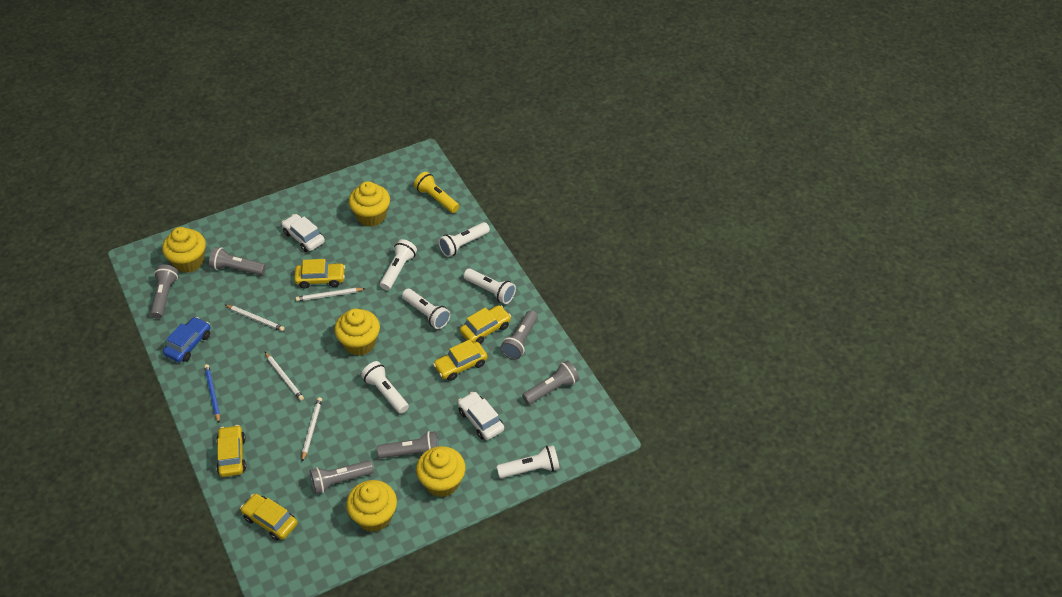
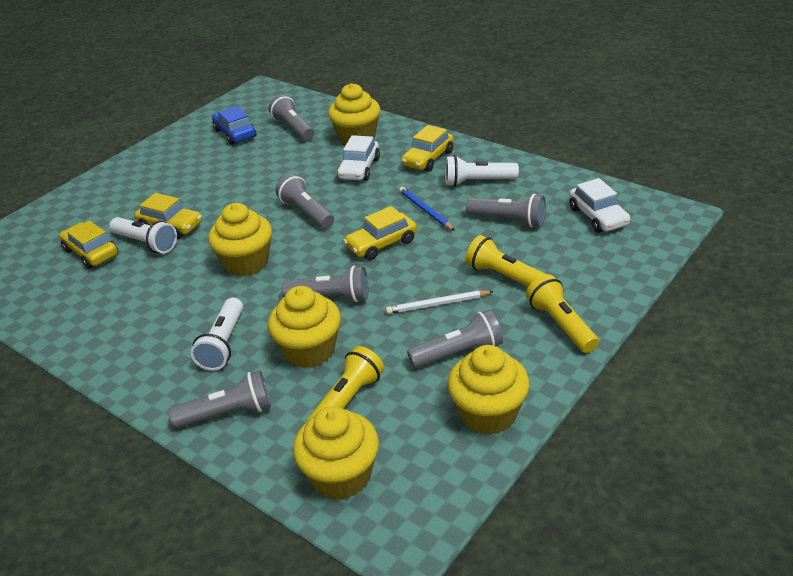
white flashlight: 6 -> 3
white pencil: 4 -> 1
yellow car: 5 -> 4
yellow flashlight: 1 -> 3

